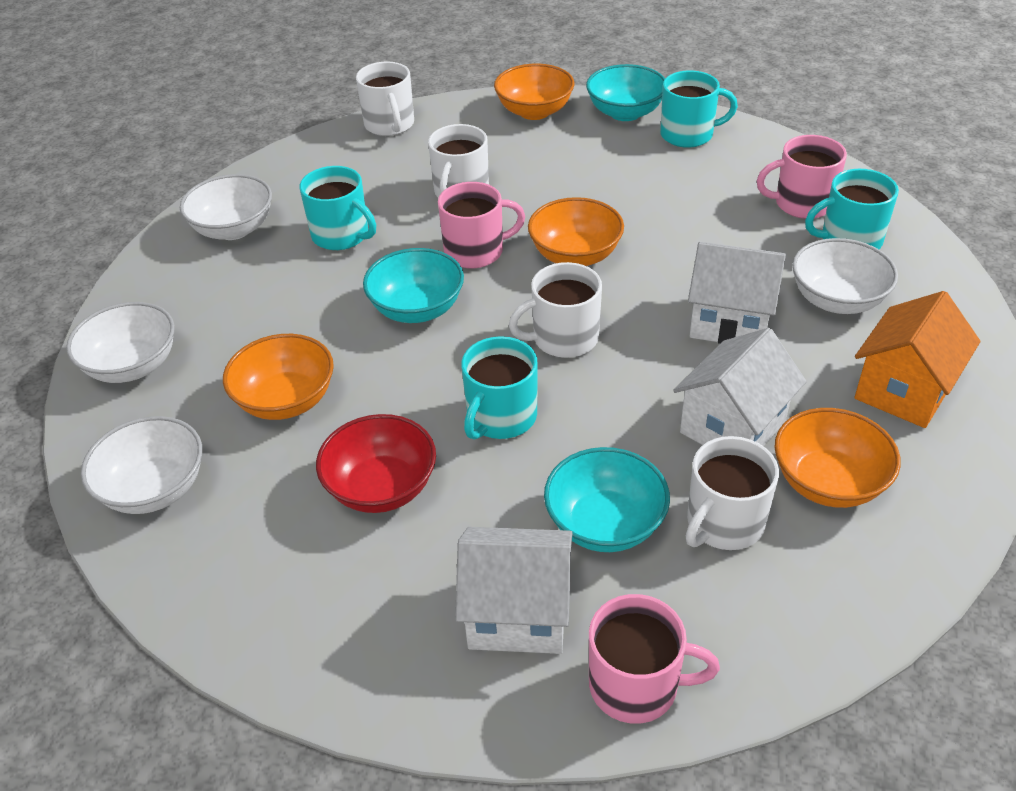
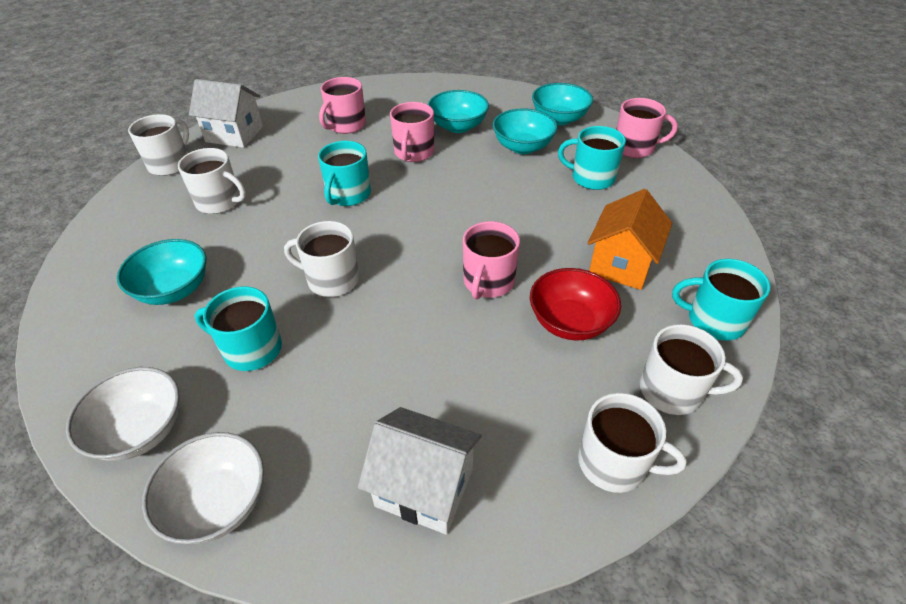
orange bowl: 4 -> 0
pink mug: 3 -> 4
turquoise bowl: 3 -> 4
white bowl: 4 -> 2
white house: 3 -> 2
white mug: 4 -> 5

